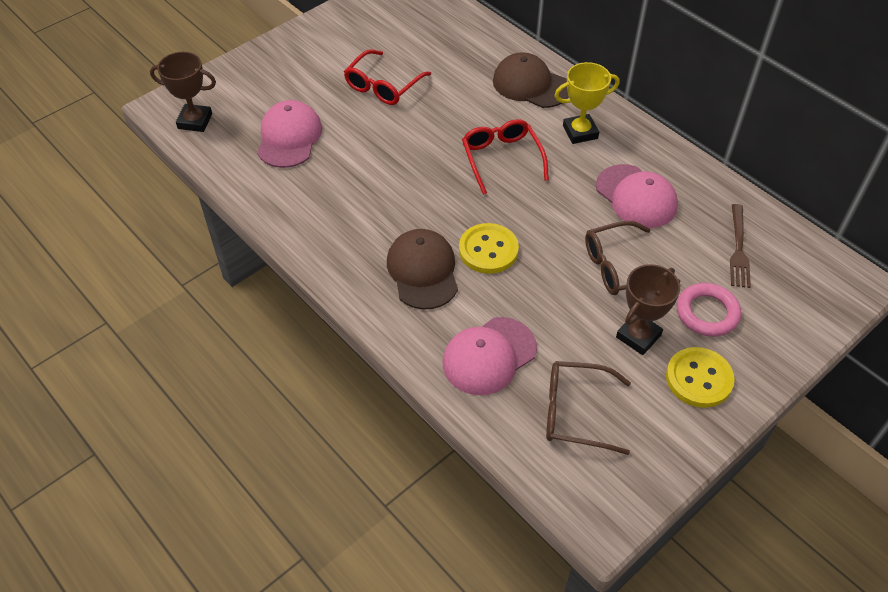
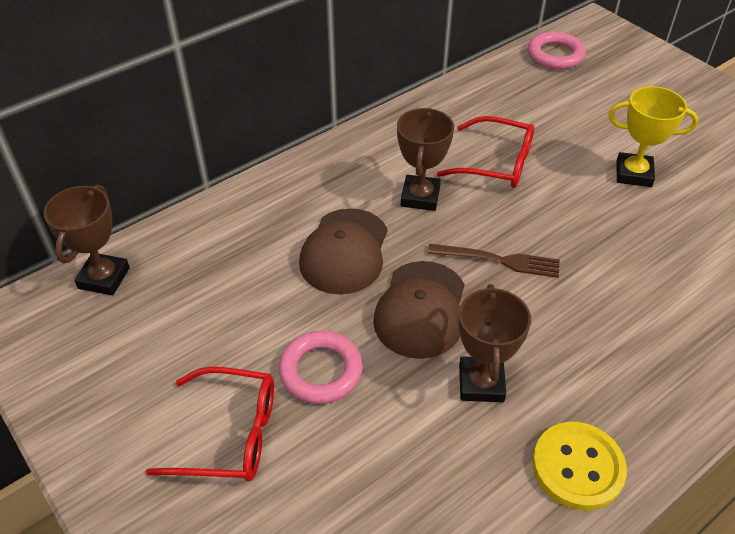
brown glasses: 2 -> 0
brown trophy: 2 -> 3
pink cap: 3 -> 0
pink ring: 1 -> 2
yellow button: 2 -> 1

